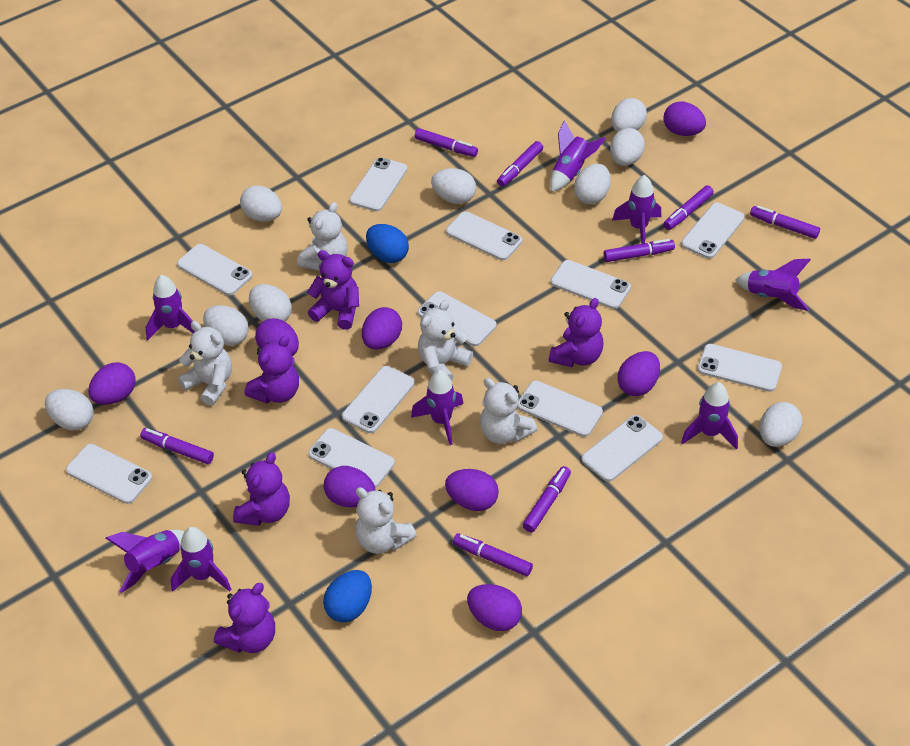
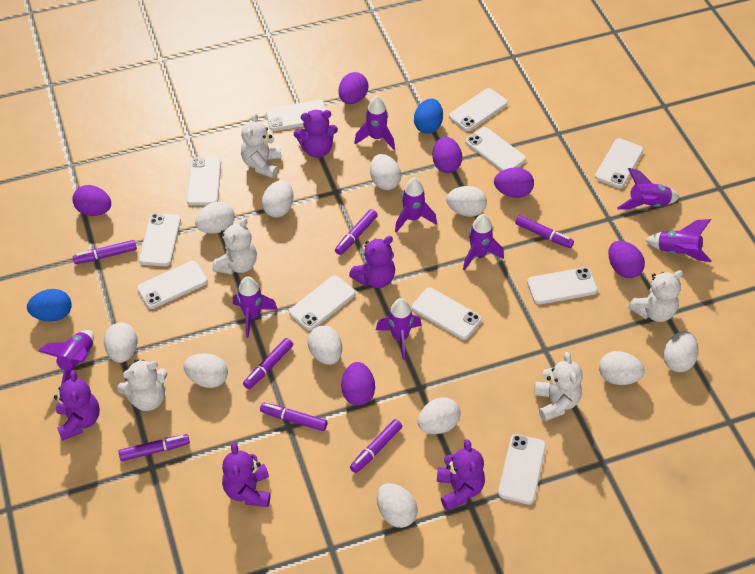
purple egg: 8 -> 6
purple marker: 8 -> 7
white egg: 9 -> 11
white phone: 12 -> 11

